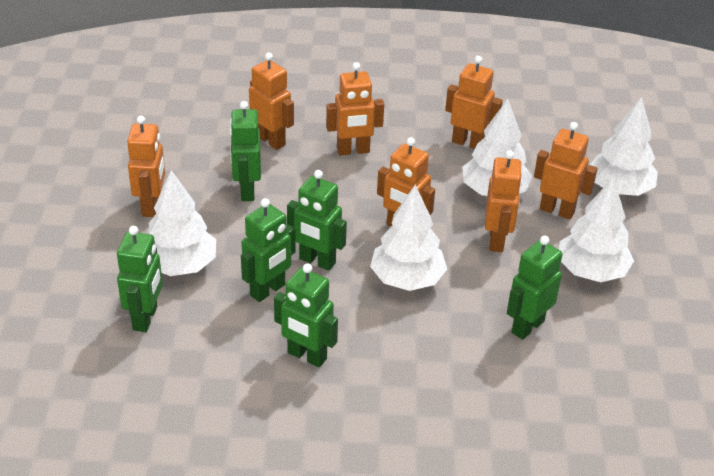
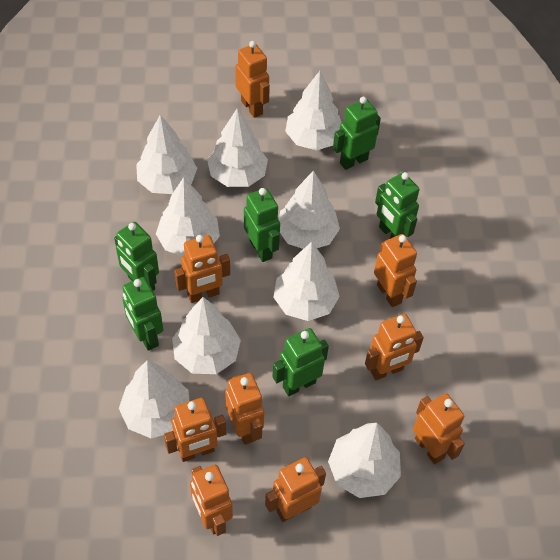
orange robot: 7 -> 9
white tree: 5 -> 9

